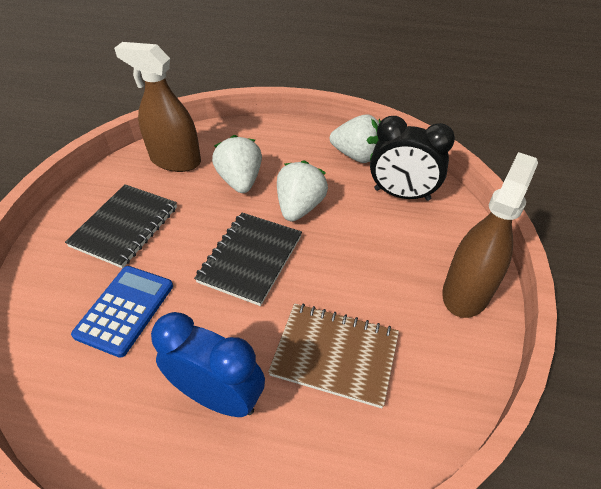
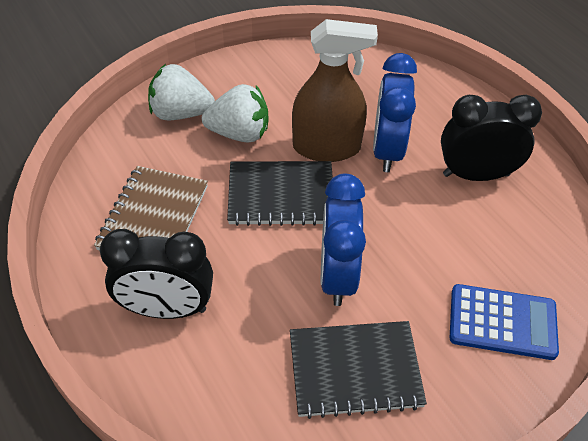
black clock: 1 -> 2
blue clock: 1 -> 2
brown spray bottle: 2 -> 1
white strawberry: 3 -> 2

